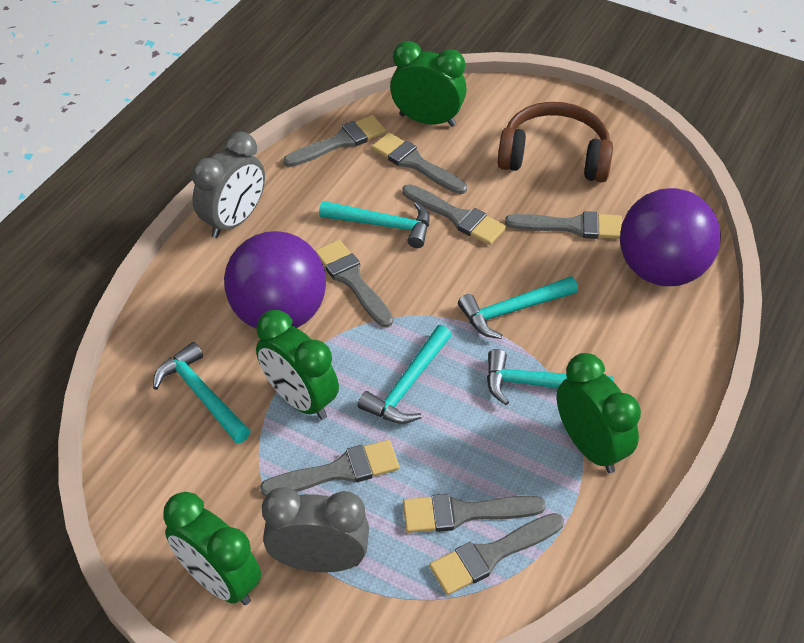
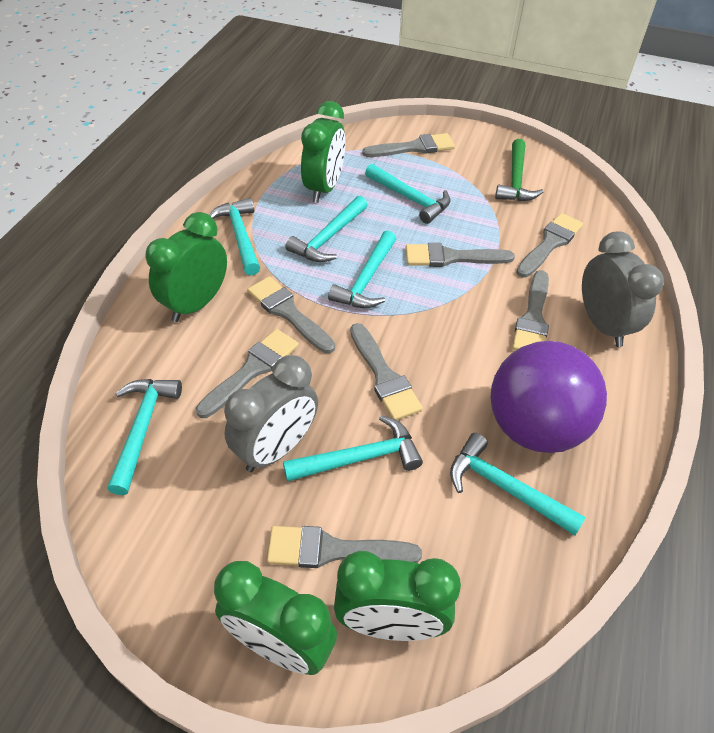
brown headphones: 1 -> 0
green hammer: 0 -> 1
purple ball: 2 -> 1
turquoise hammer: 5 -> 7

